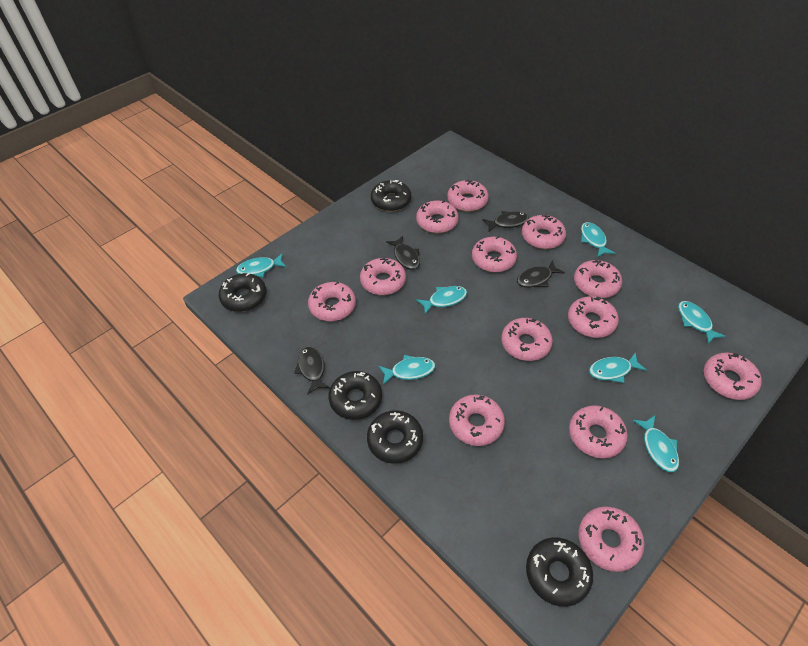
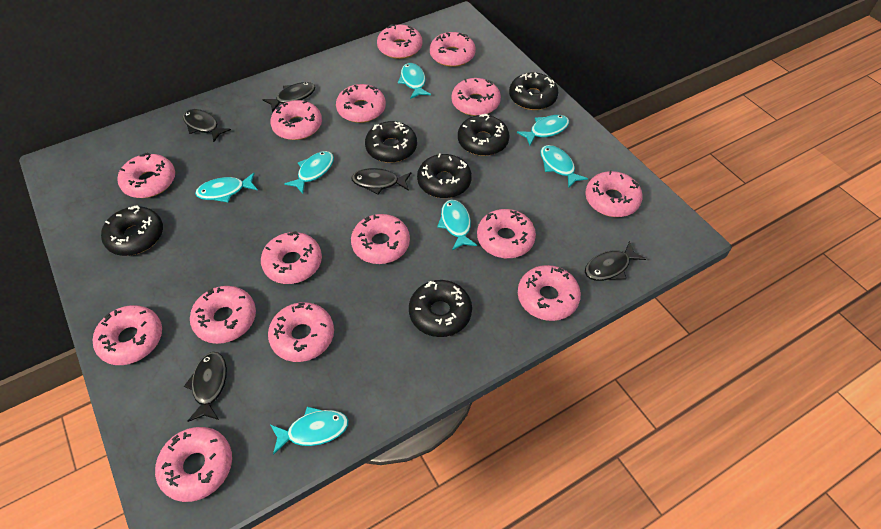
black donut: 5 -> 6
black fish: 4 -> 5
pink donut: 13 -> 15

